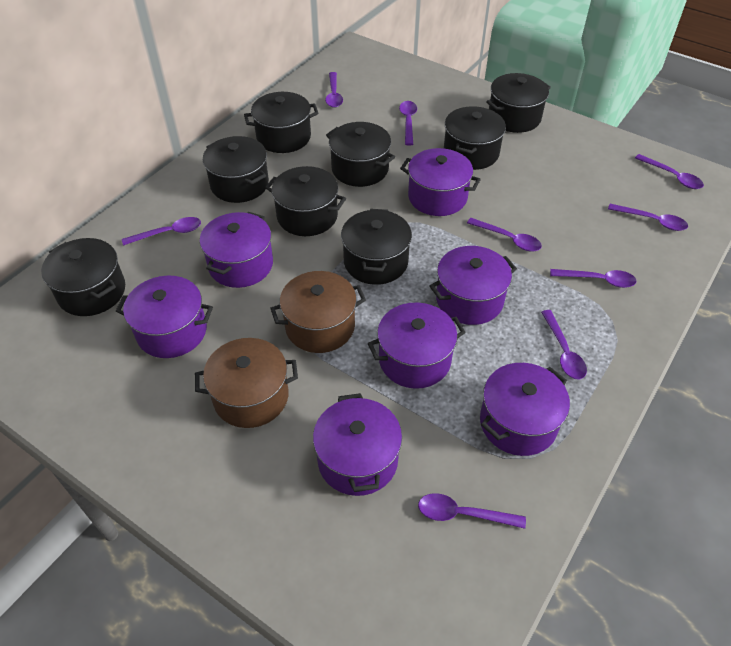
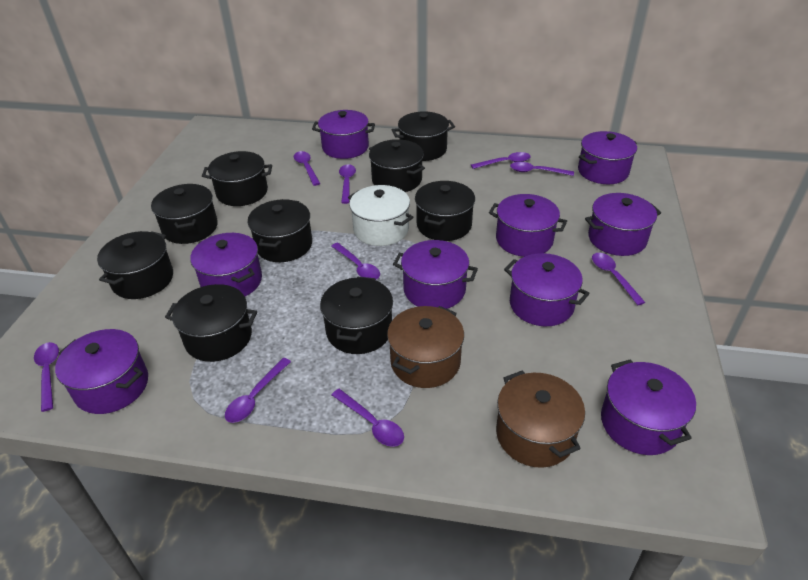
black pot: 8 -> 9
purple pot: 7 -> 9
white pot: 0 -> 1

